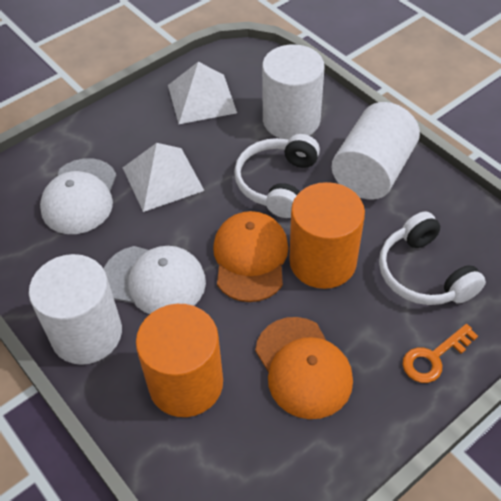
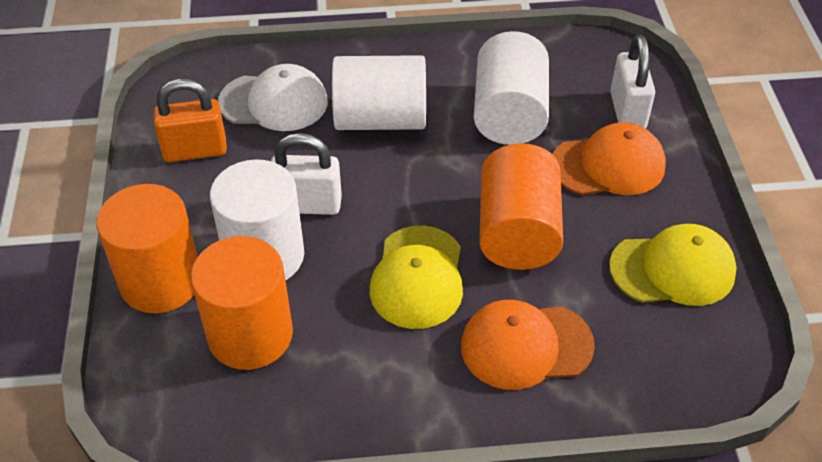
orange cylinder: 2 -> 3
orange key: 1 -> 0
orange padlock: 0 -> 1
white cap: 2 -> 1
white headphones: 2 -> 0
white padlock: 0 -> 2
white pyramid: 2 -> 0
yellow cap: 0 -> 2

